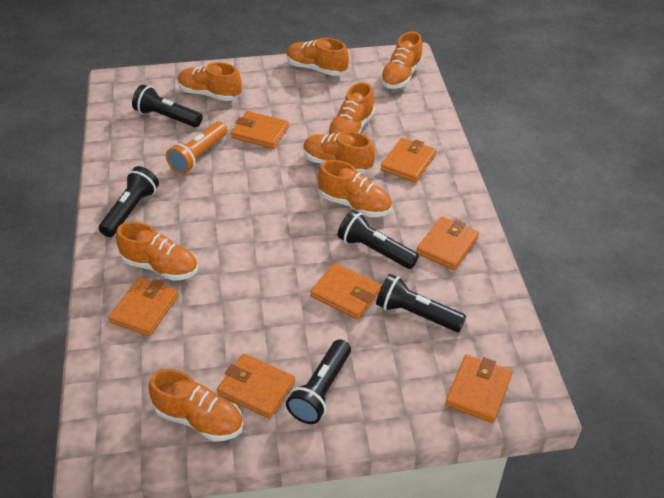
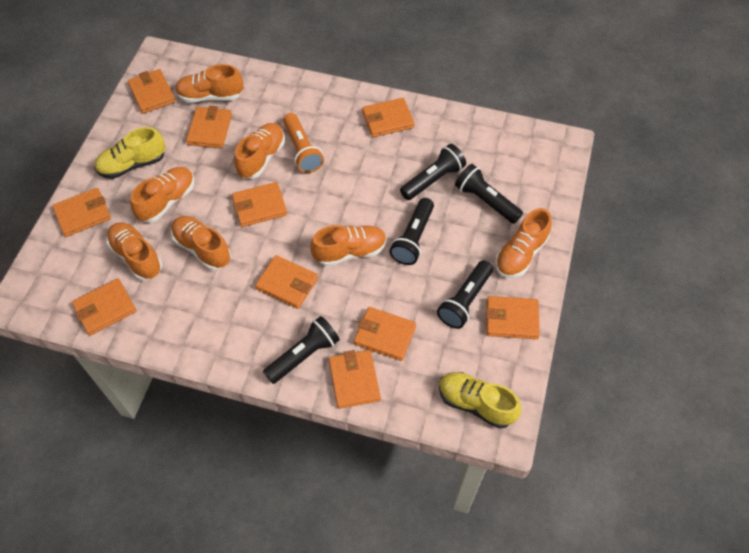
orange shoe: 8 -> 7
orange wallet: 7 -> 10
yellow shoe: 0 -> 2

